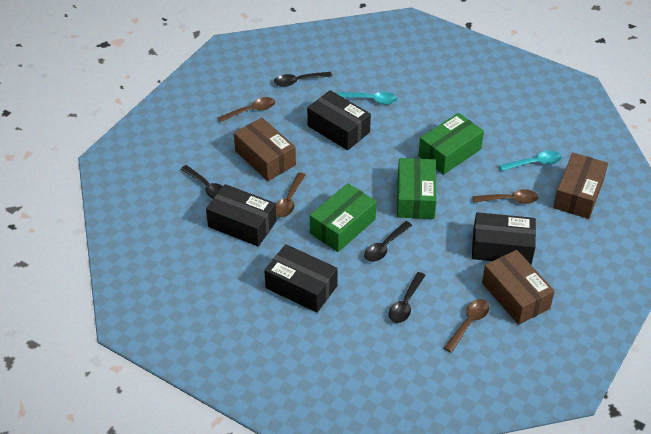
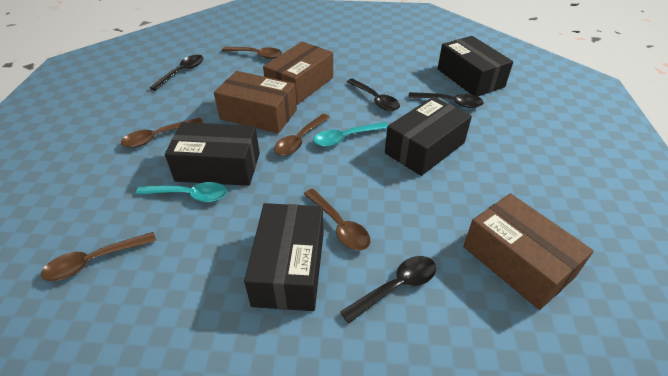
brown spoon: 4 -> 5
green box: 3 -> 0

